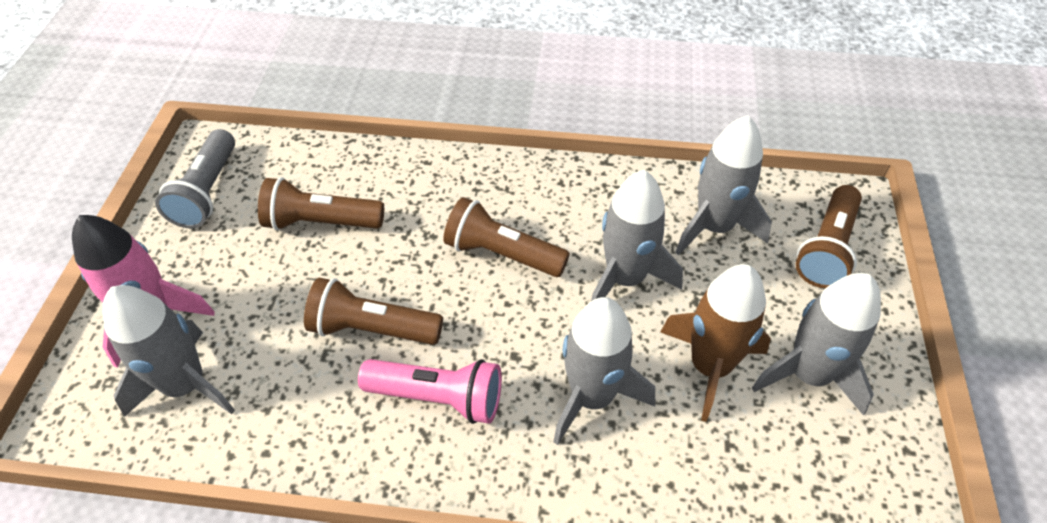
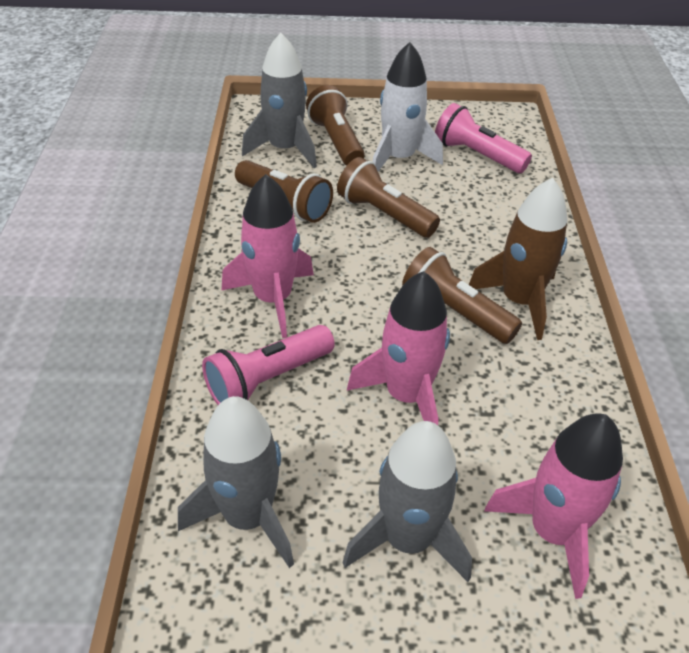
grey flashlight: 1 -> 0
grey rocket: 5 -> 3
pink flashlight: 1 -> 2
pink rocket: 1 -> 3
white rocket: 0 -> 1

